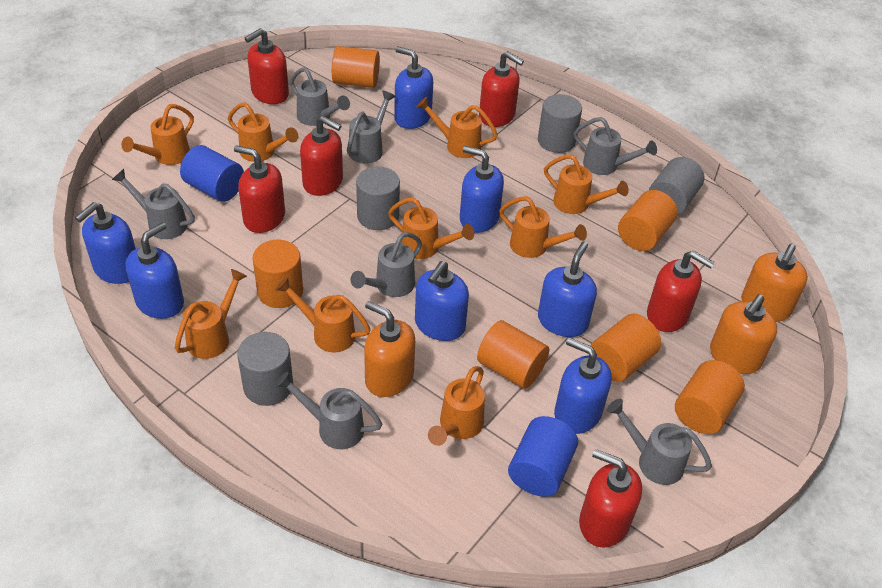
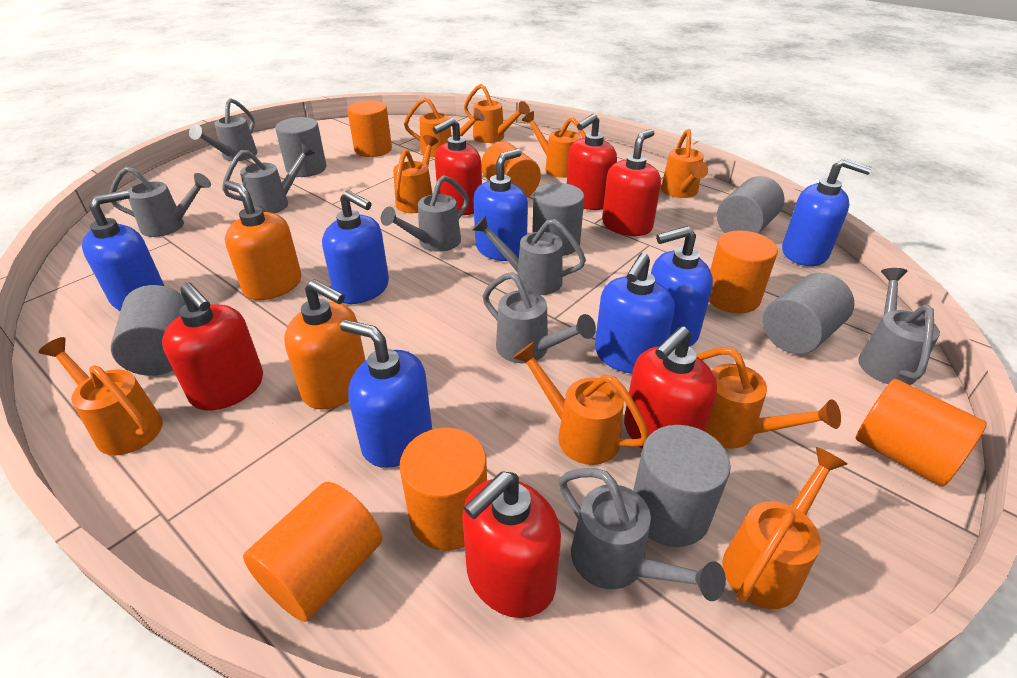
blue cylinder: 2 -> 0
grey cylinder: 4 -> 6
grey watering can: 7 -> 8
orange soap dispenser: 3 -> 2

